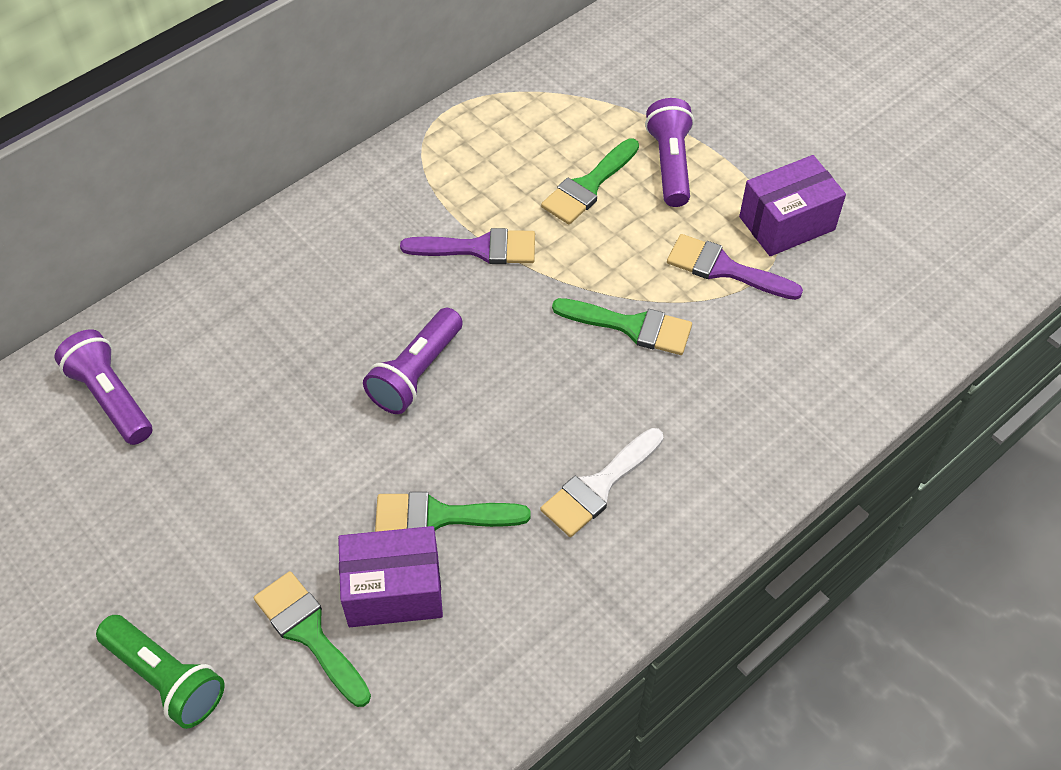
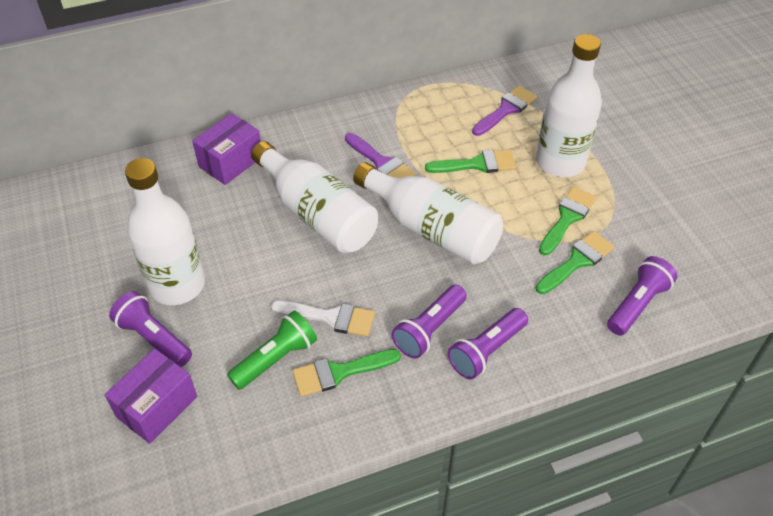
purple flashlight: 3 -> 4
white bottle: 0 -> 4

